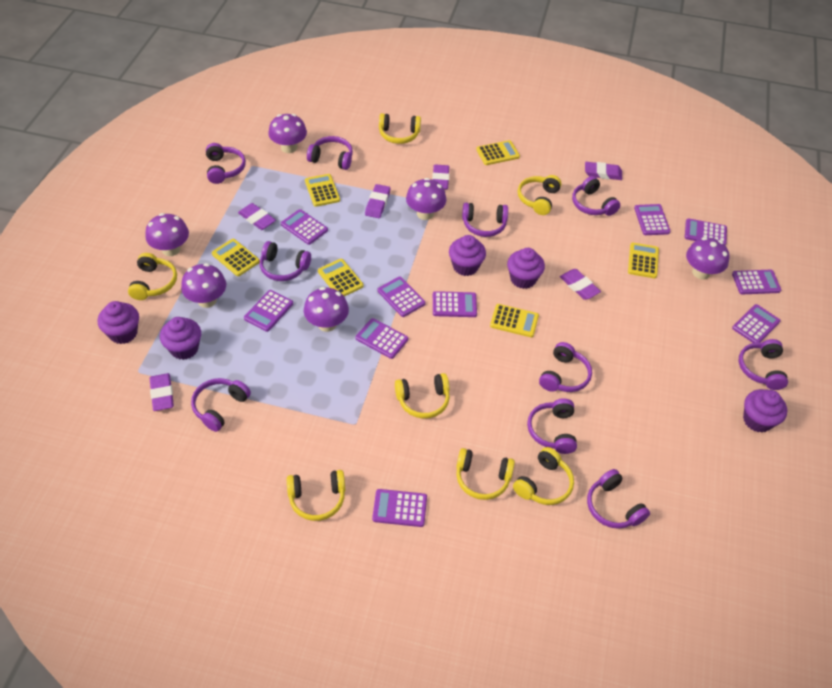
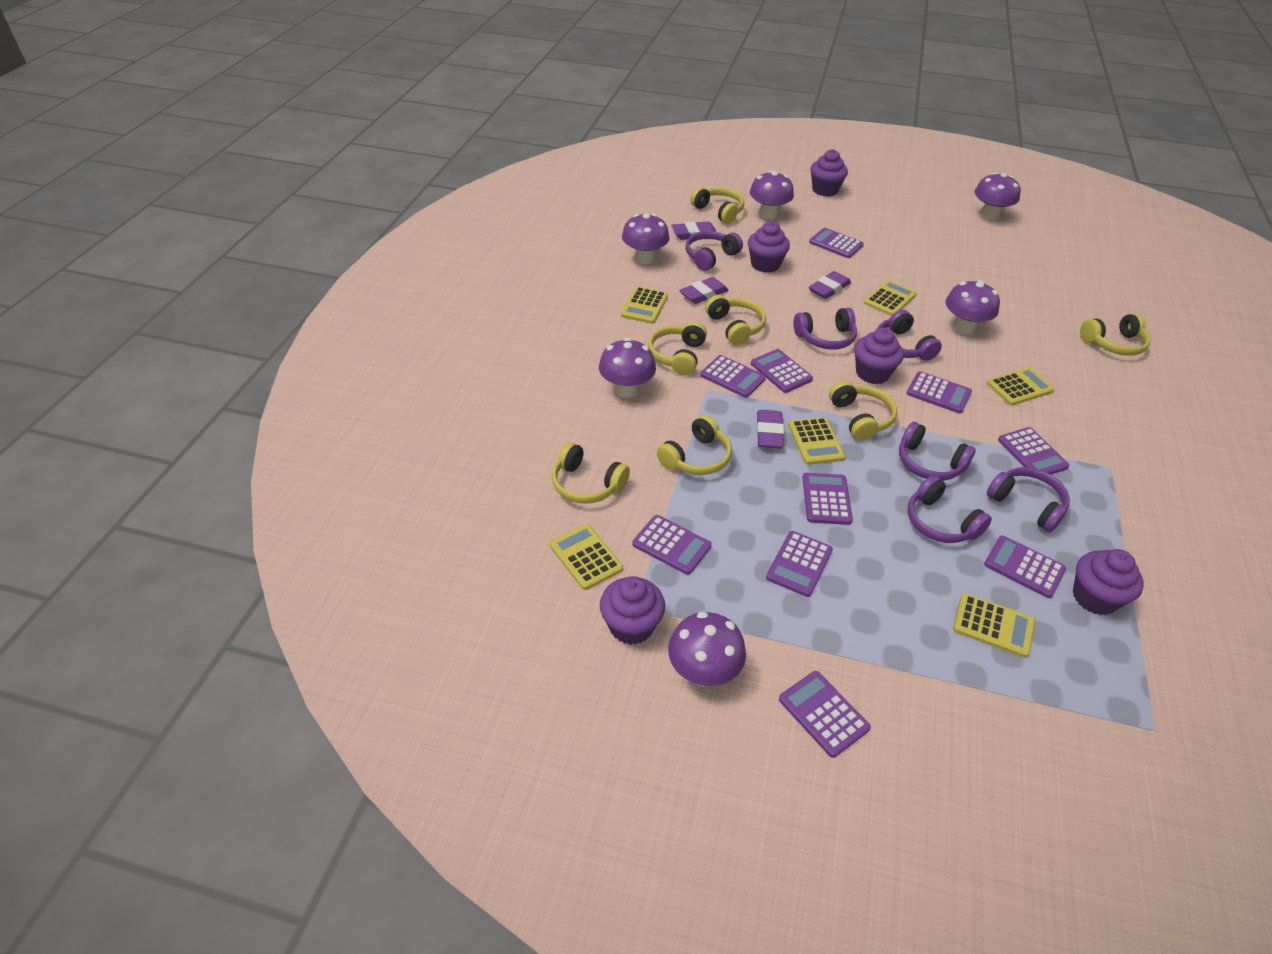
purple eraser: 6 -> 4
purple headphones: 10 -> 6

